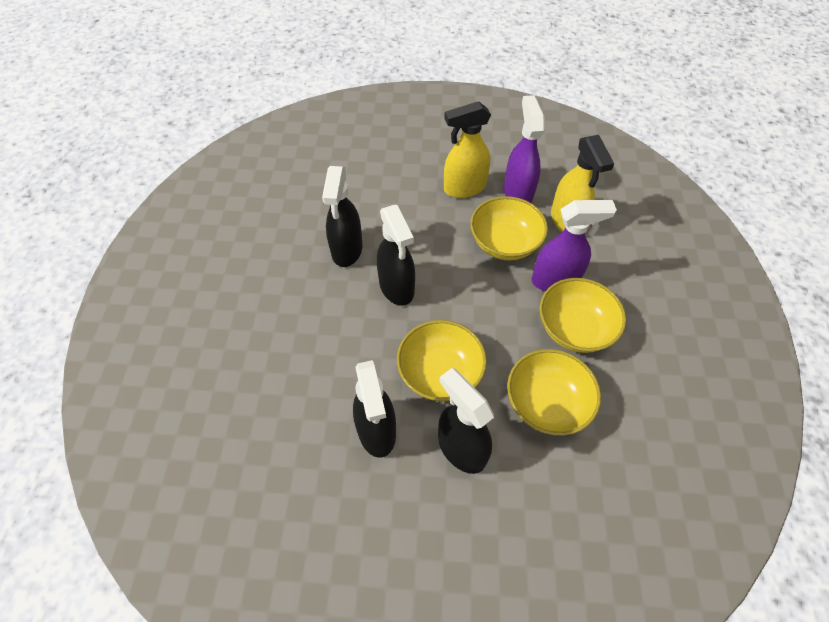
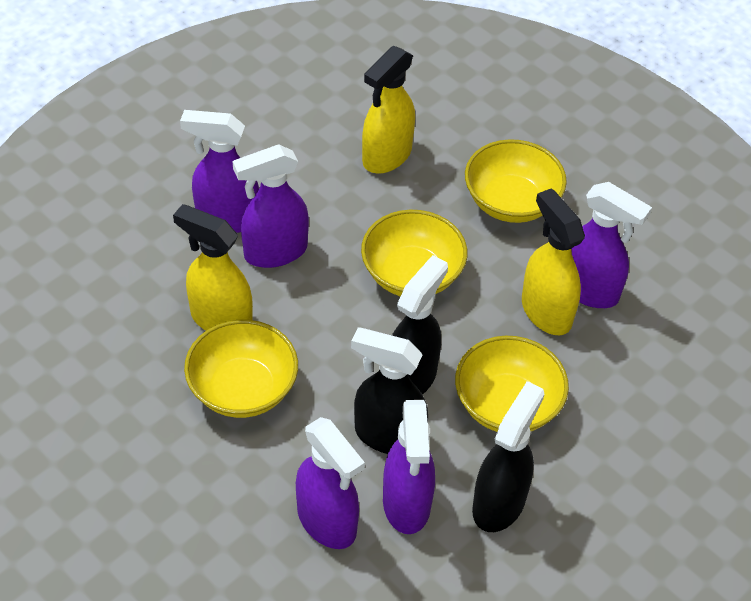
black spray bottle: 4 -> 3
purple spray bottle: 2 -> 5
yellow spray bottle: 2 -> 3

